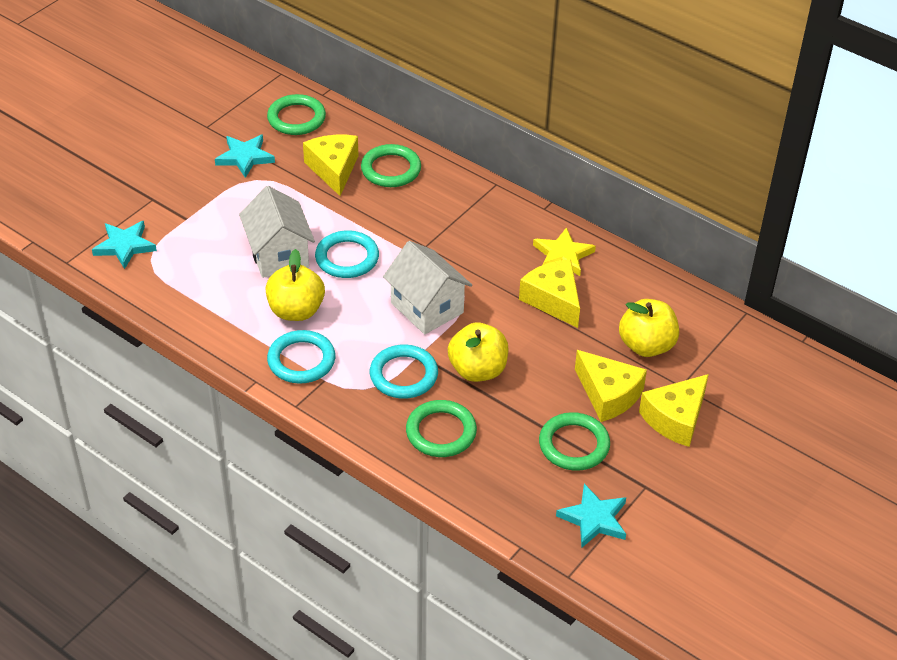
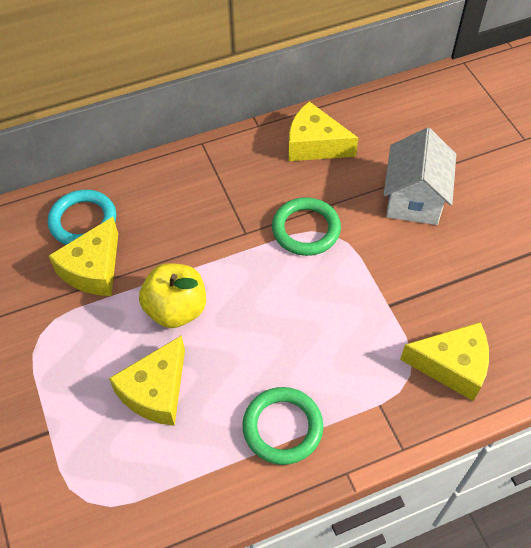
green ring: 4 -> 2
turquoise ring: 3 -> 1
turquoise star: 3 -> 0
white house: 2 -> 1
yellow apple: 3 -> 1
yellow star: 1 -> 0

